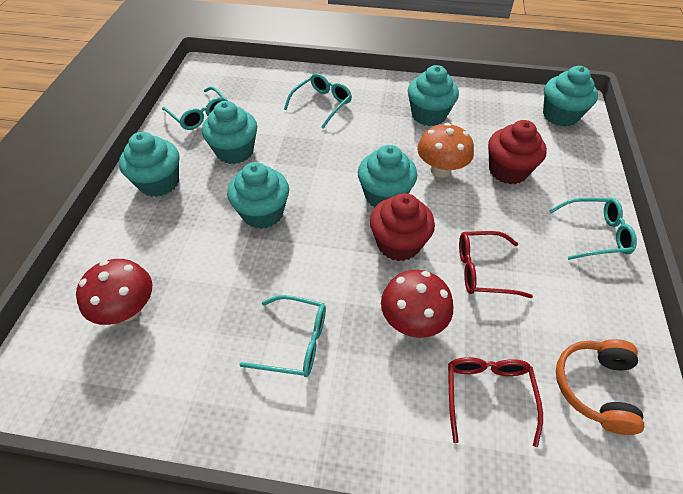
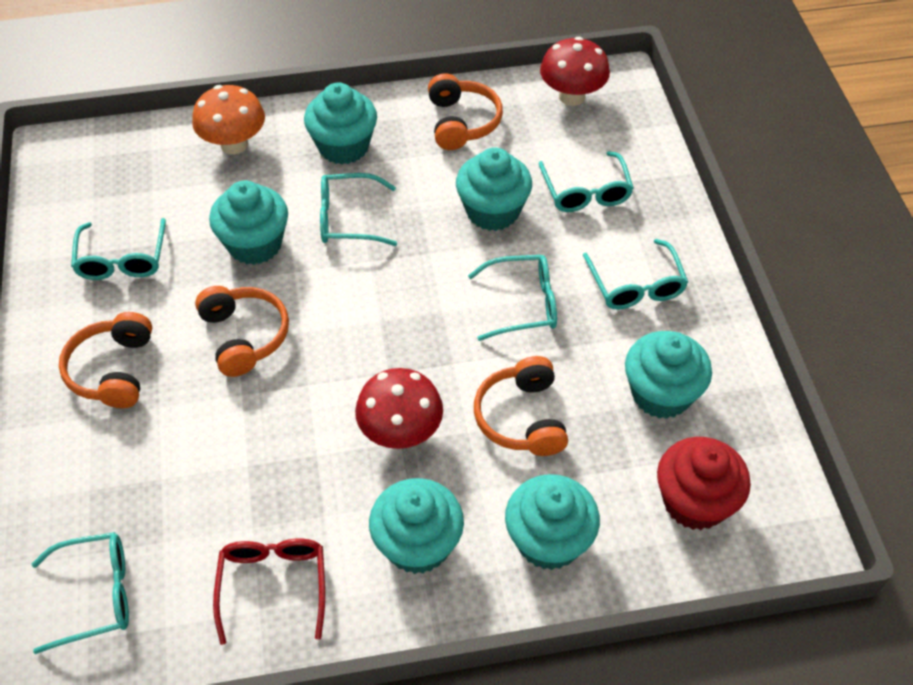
orange headphones: 1 -> 4
red cupcake: 2 -> 1
red glasses: 2 -> 1
turquoise glasses: 4 -> 6

